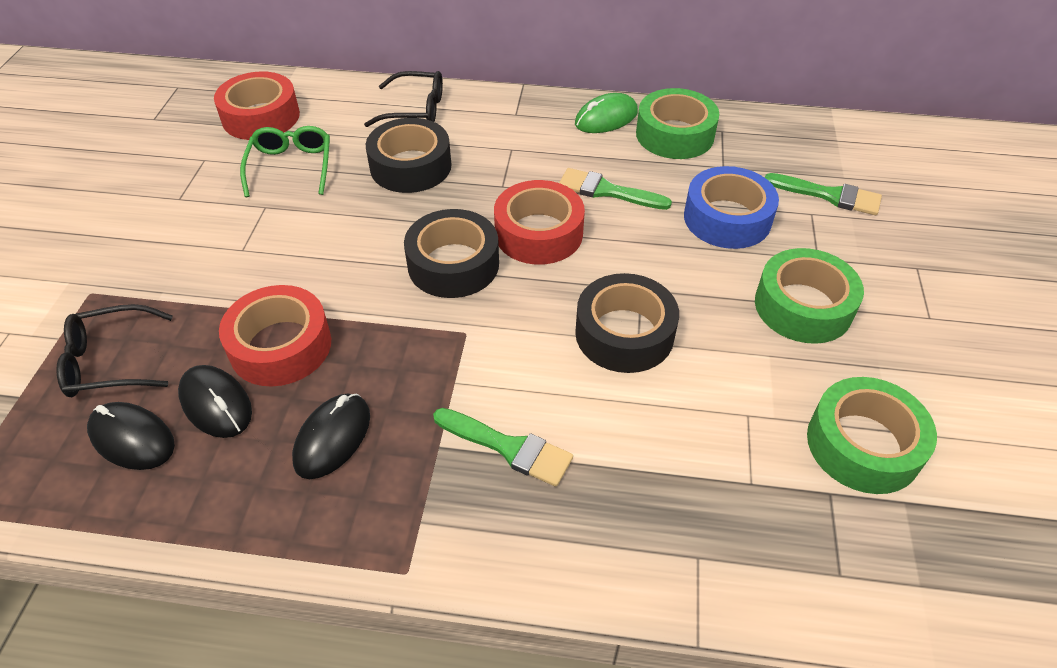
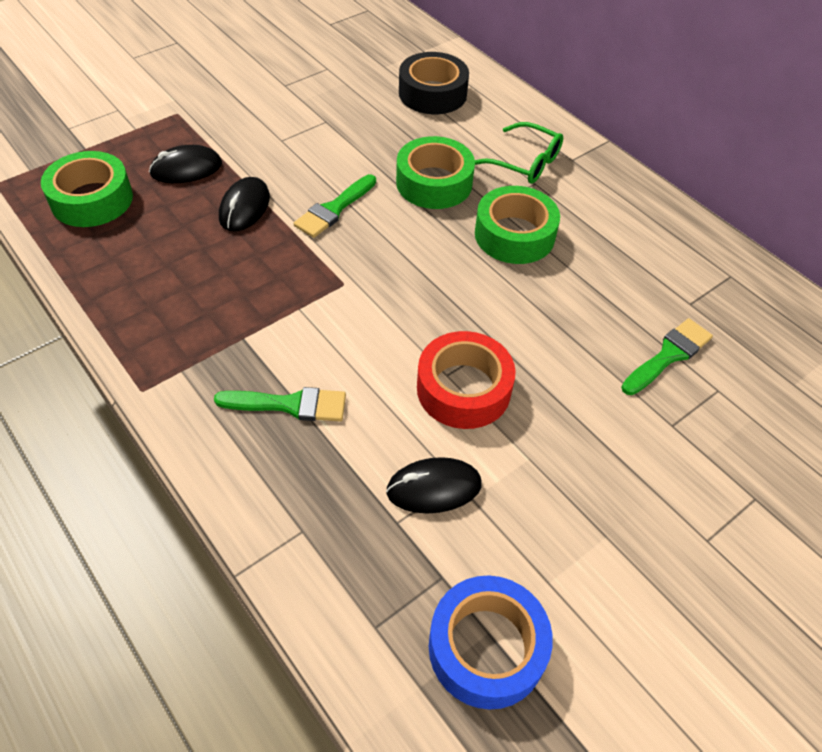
black glasses: 2 -> 0
black tape: 3 -> 1
green mouse: 1 -> 0
red tape: 3 -> 1

